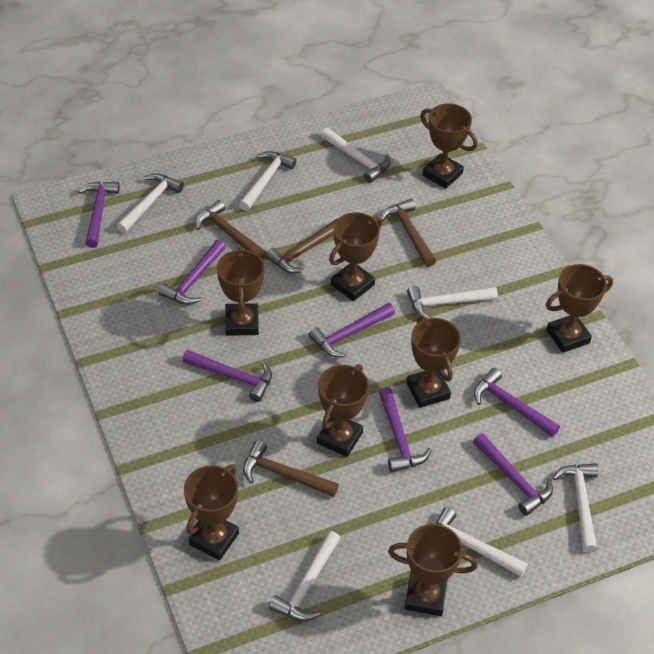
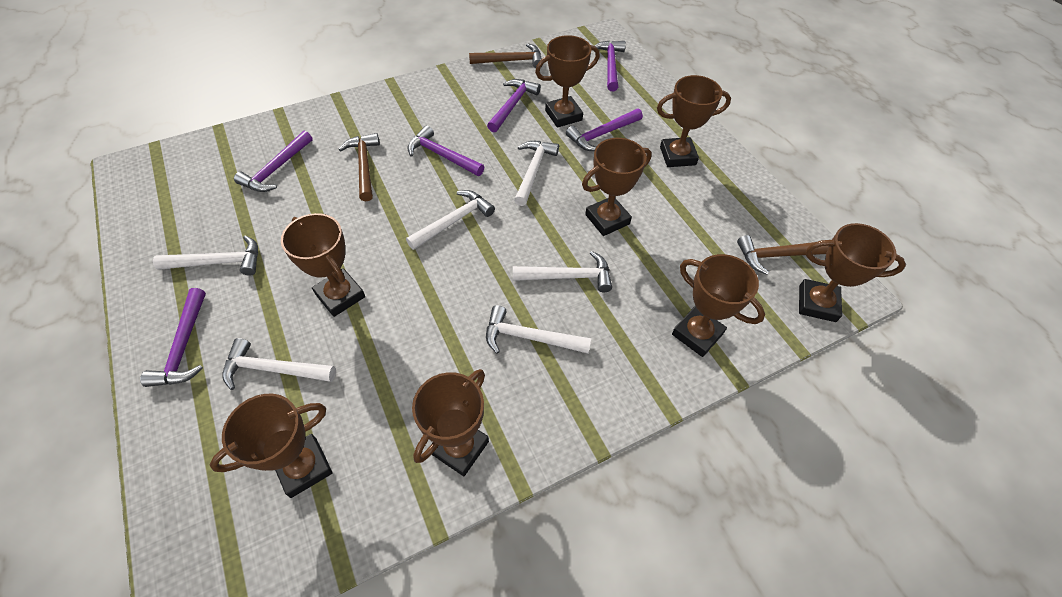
brown hammer: 4 -> 3
purple hammer: 7 -> 6
white hammer: 7 -> 6

